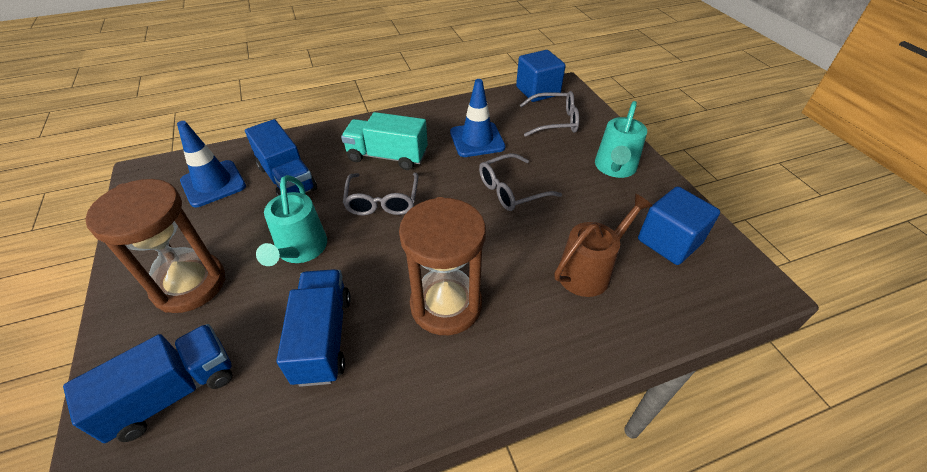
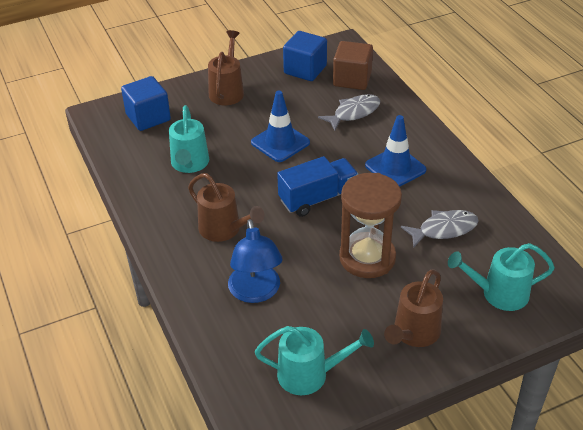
blue lamp: 0 -> 1
blue truck: 3 -> 1
brown cube: 0 -> 1
brown hourglass: 2 -> 1
brown watering can: 1 -> 3
grey fish: 0 -> 2
grey glasses: 3 -> 0
turquoise truck: 1 -> 0
turquoise watering can: 2 -> 3

